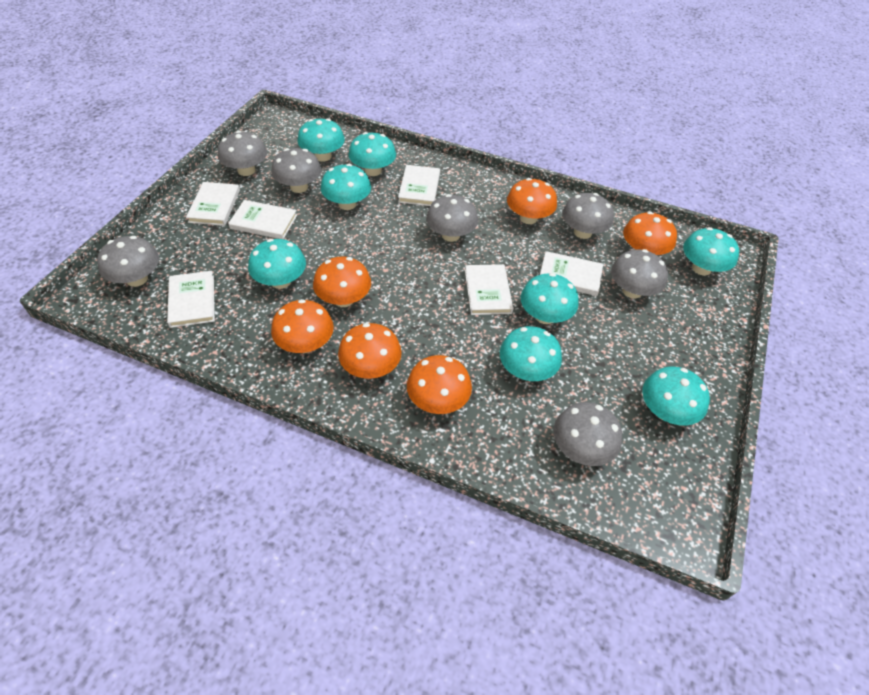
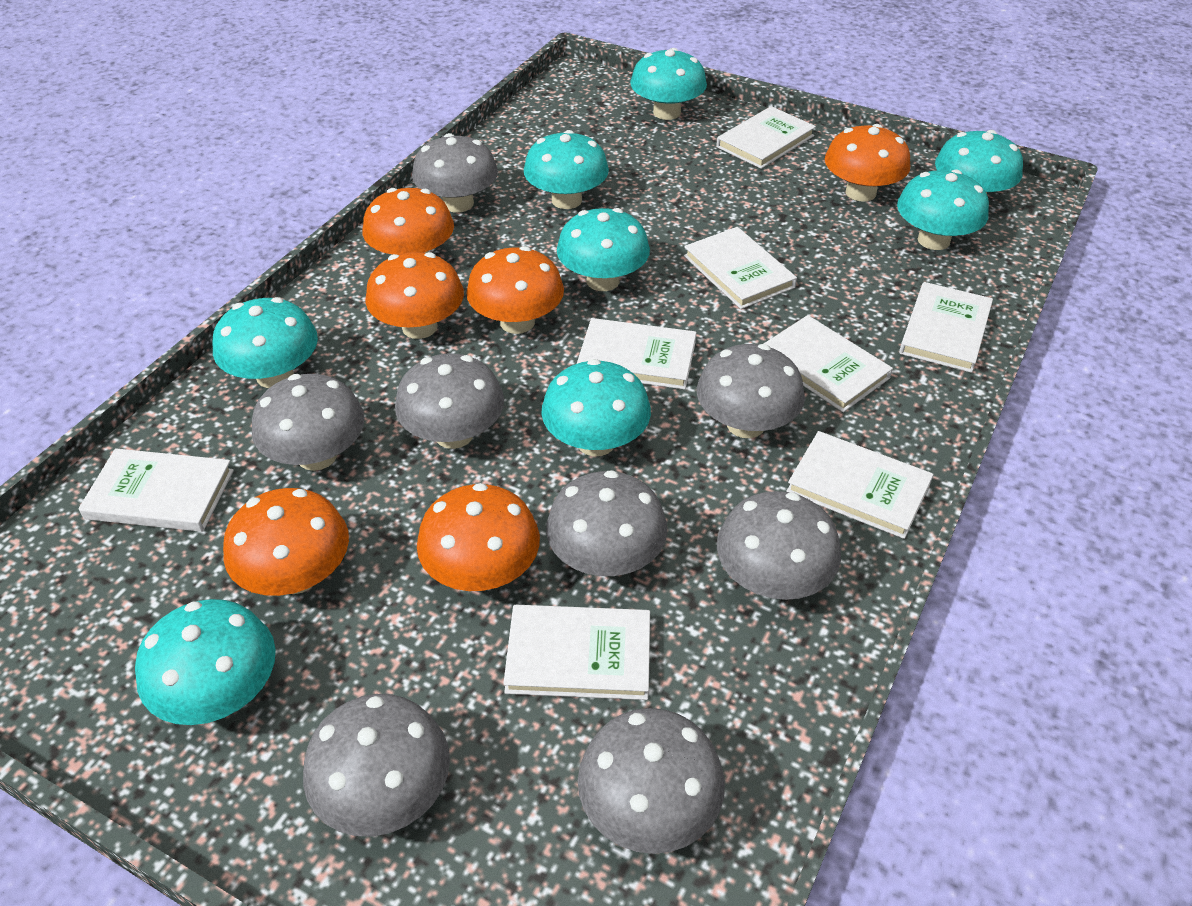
grey mushroom: 7 -> 8
white book: 6 -> 8

